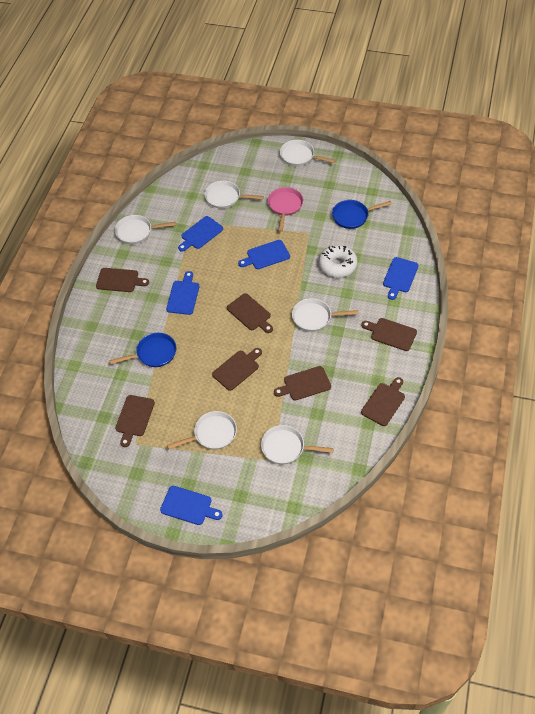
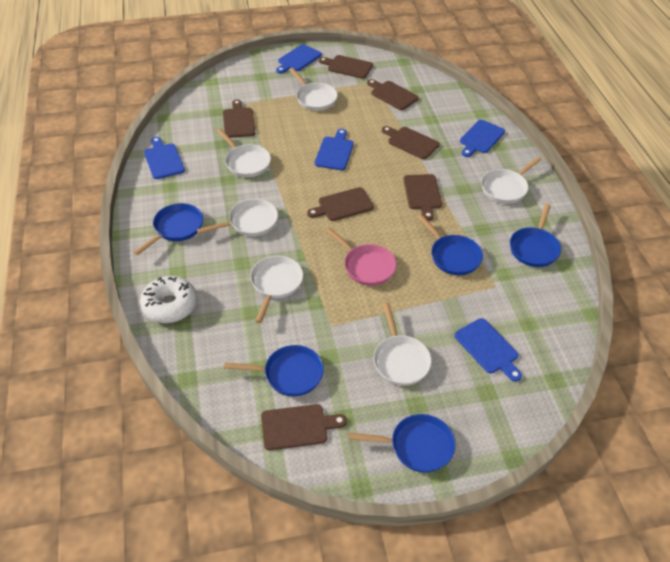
blue pan: 2 -> 5

